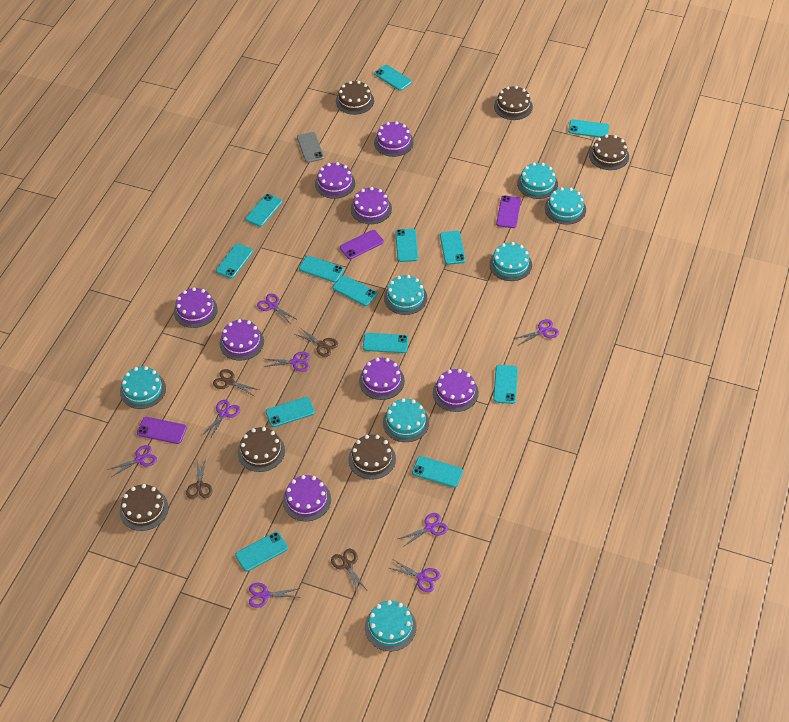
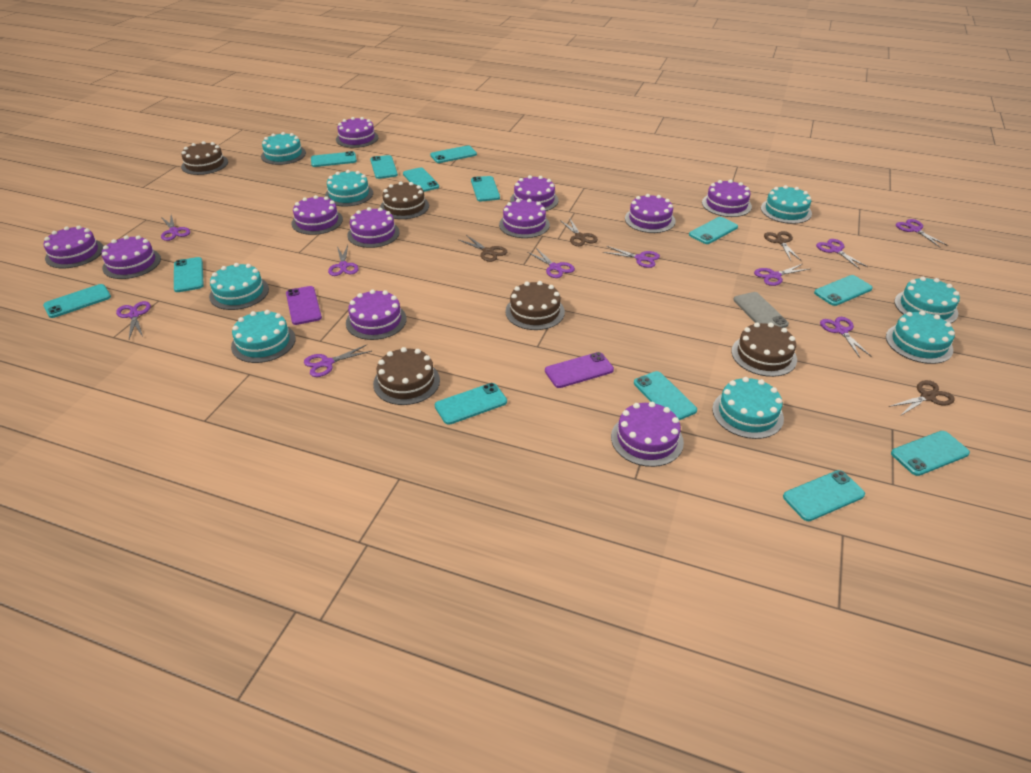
brown cake: 6 -> 5
purple cake: 8 -> 11
purple phone: 3 -> 2
purple scissors: 8 -> 10
turquoise cake: 7 -> 8

